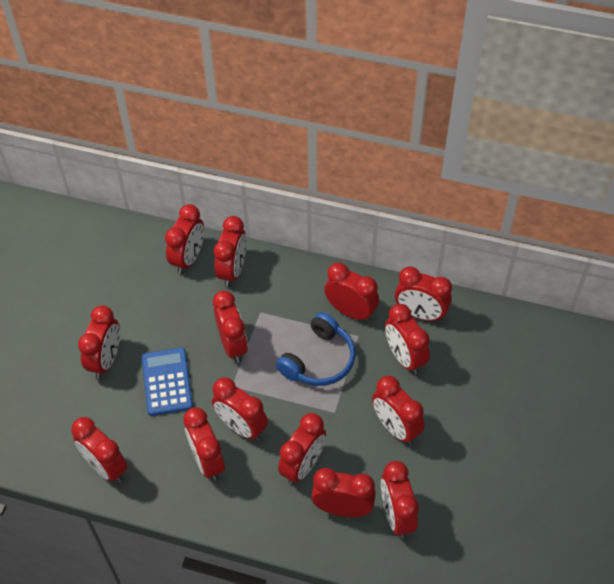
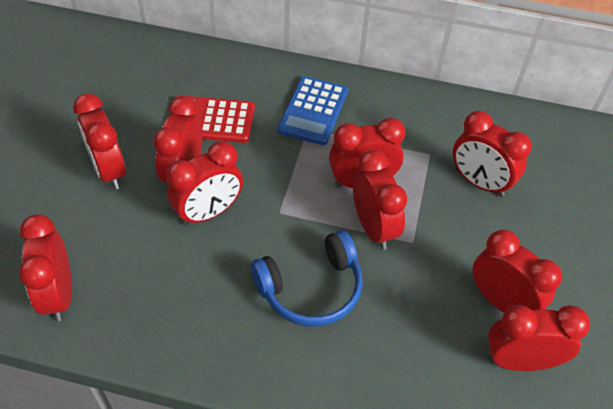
red calculator: 0 -> 1
red clock: 14 -> 9

